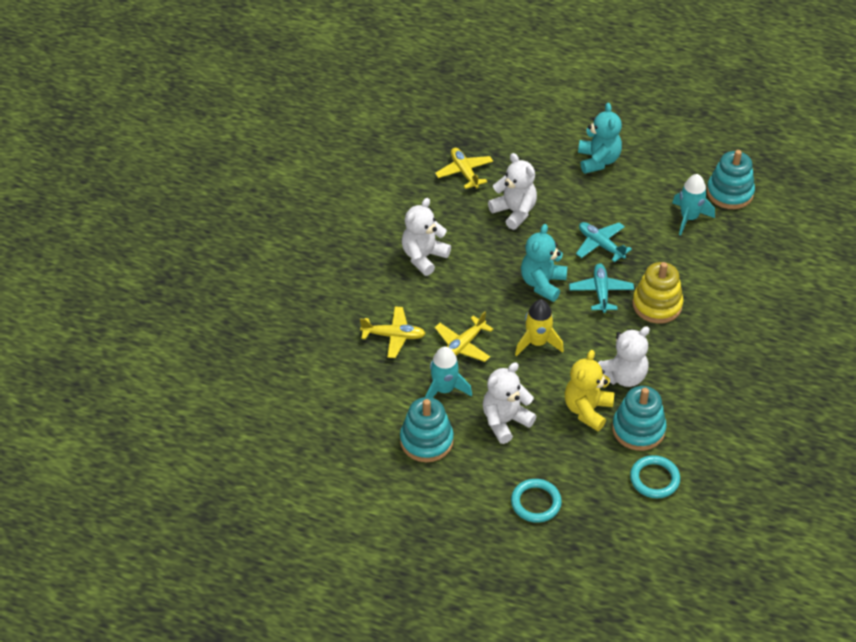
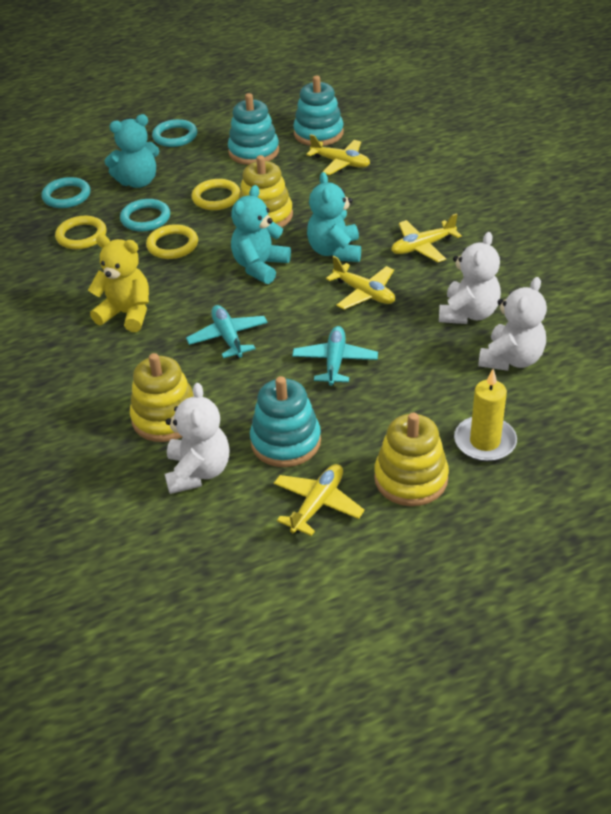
turquoise ring: 2 -> 3
turquoise rocket: 2 -> 0
turquoise teddy bear: 2 -> 3
white teddy bear: 4 -> 3
yellow candle: 0 -> 1
yellow plane: 3 -> 4
yellow ring: 0 -> 3
yellow rocket: 1 -> 0
yellow stacking toy: 1 -> 3

